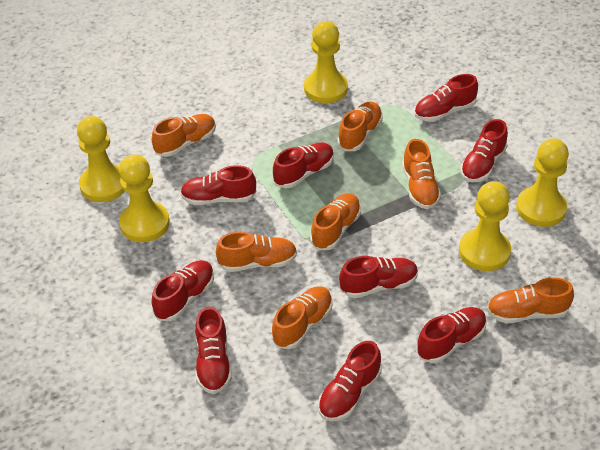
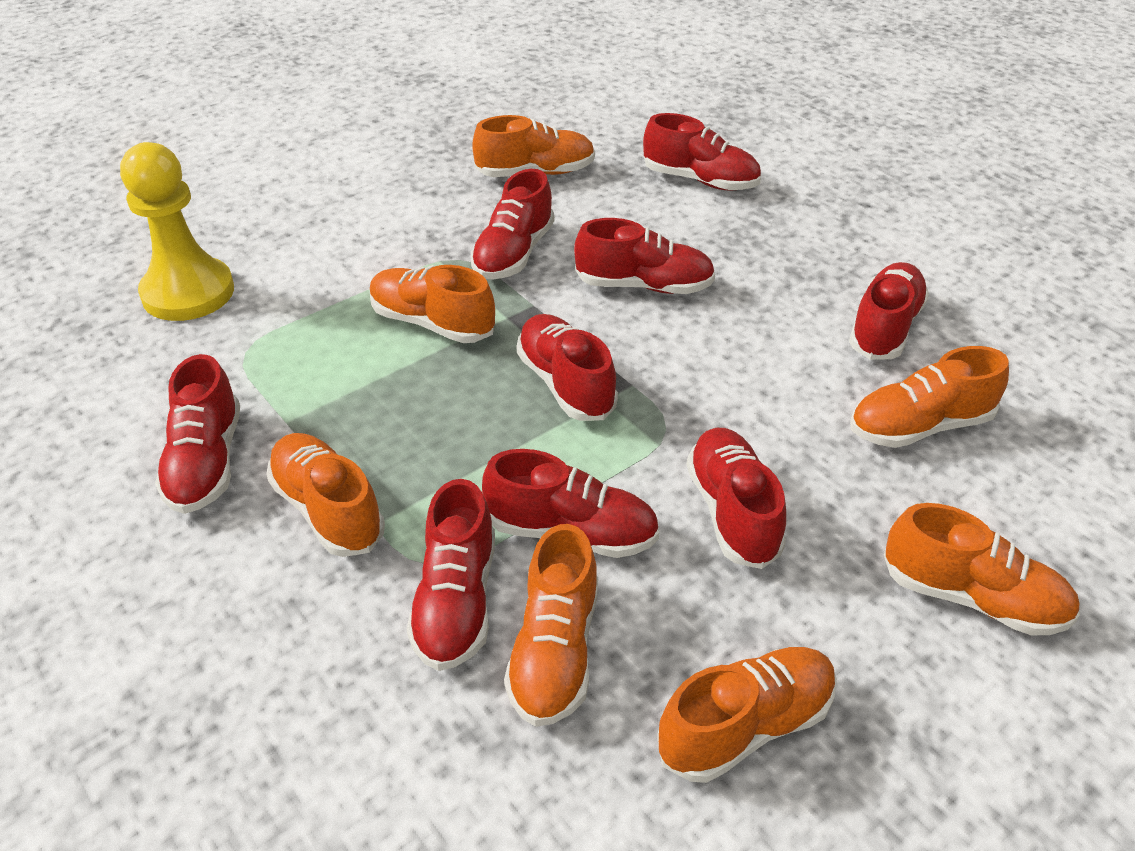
yellow pawn: 5 -> 1

